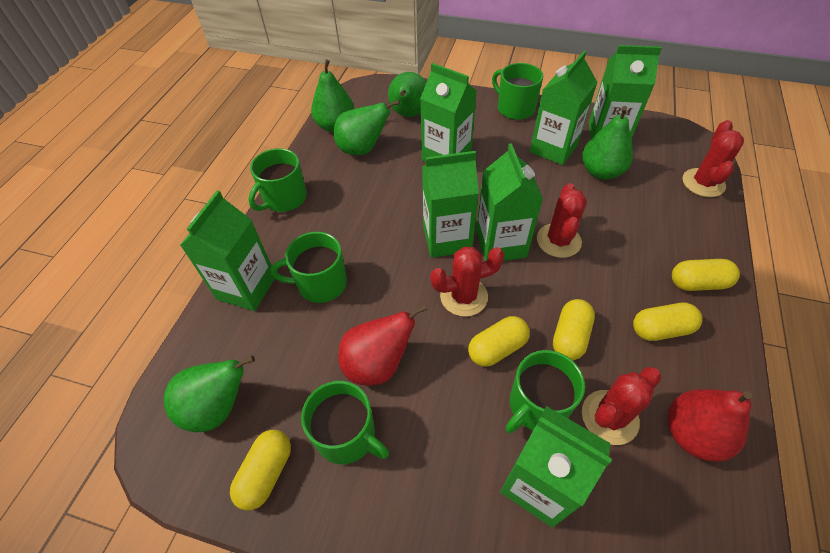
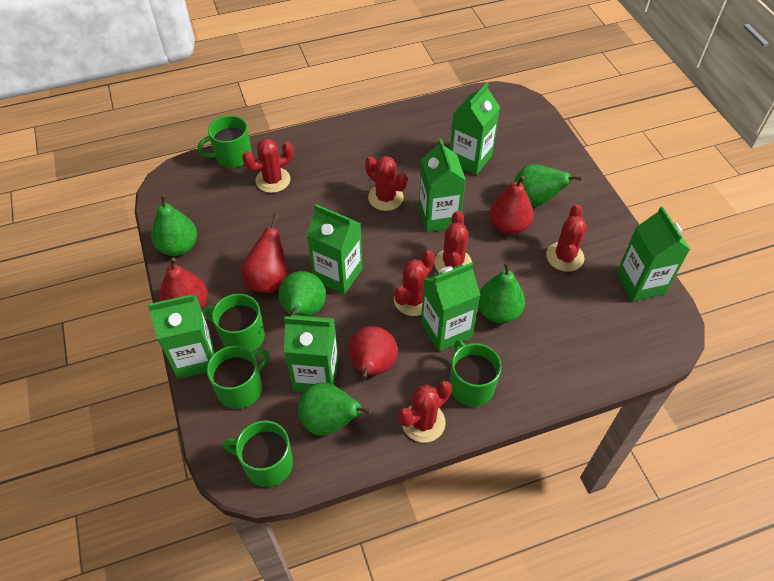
red cactus: 4 -> 6
red pear: 2 -> 4
yellow capsule: 5 -> 0

